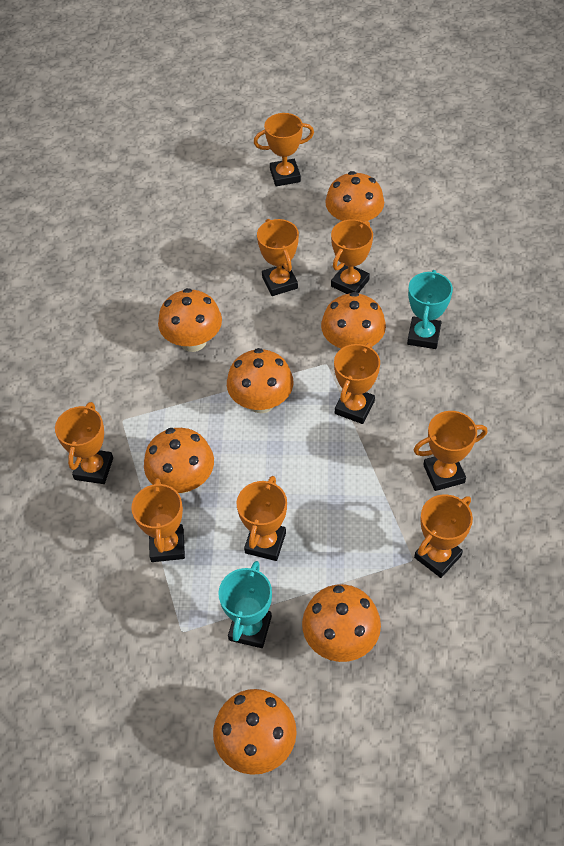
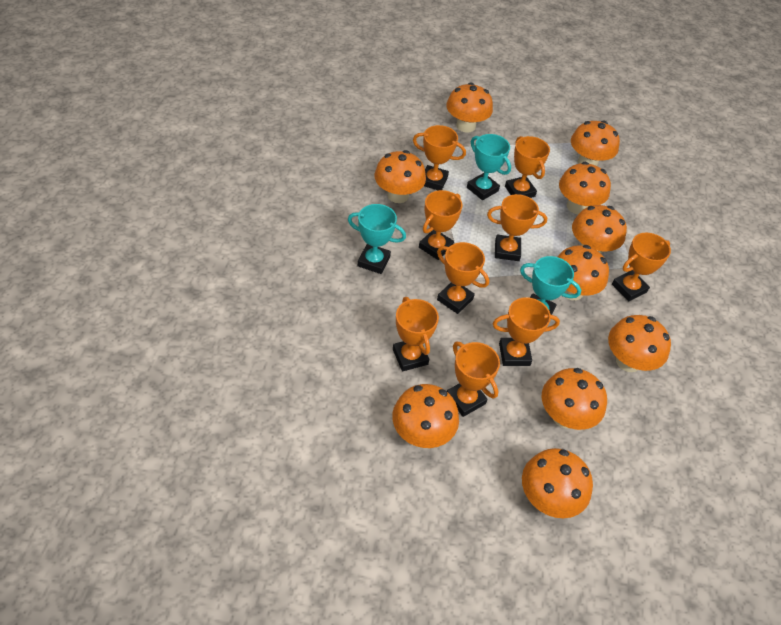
orange mushroom: 7 -> 10
turquoise trophy: 2 -> 3

